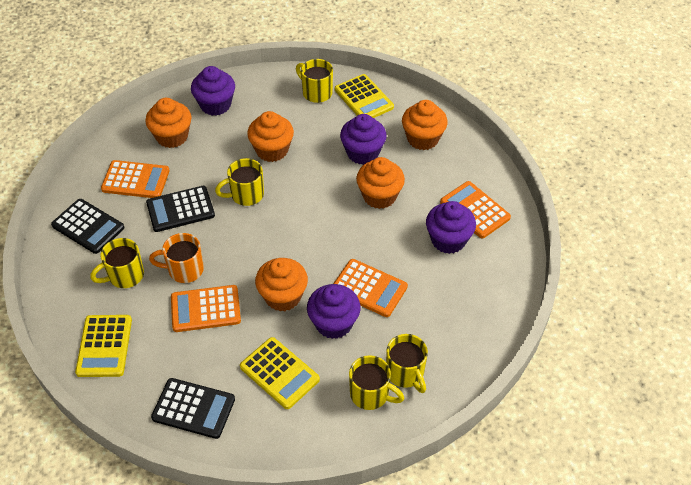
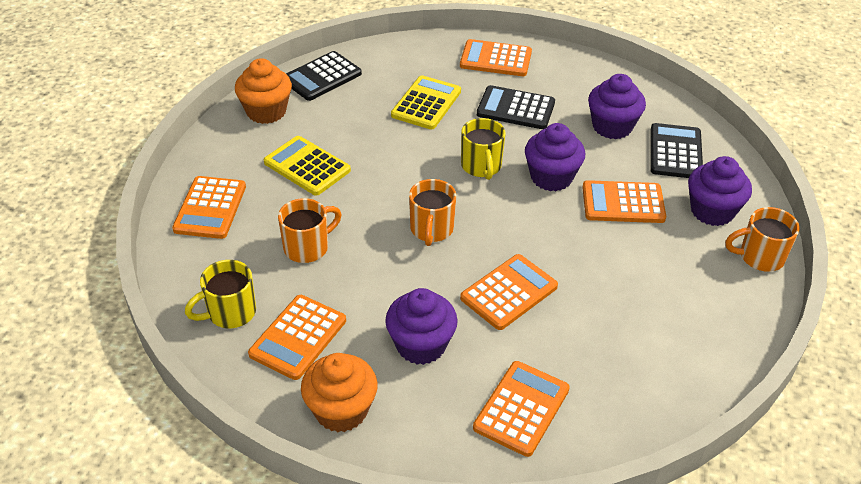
orange calculator: 4 -> 6
orange cupcake: 5 -> 2
orange mug: 1 -> 3
yellow calculator: 3 -> 2
yellow mug: 5 -> 2

